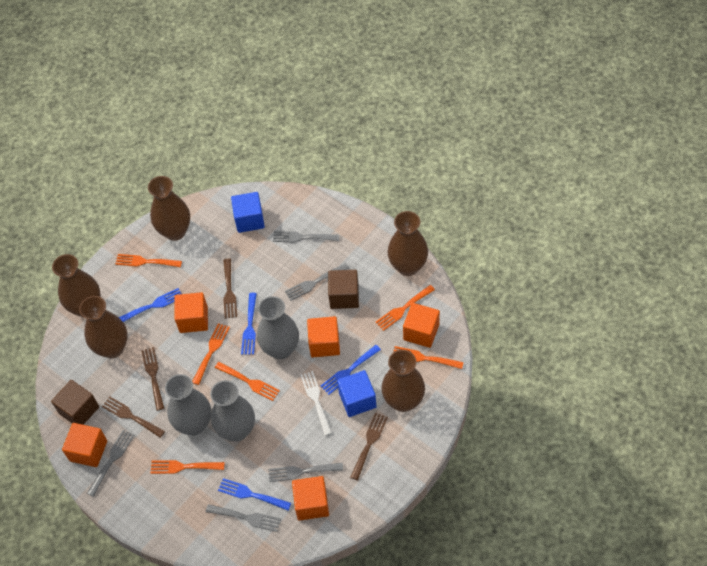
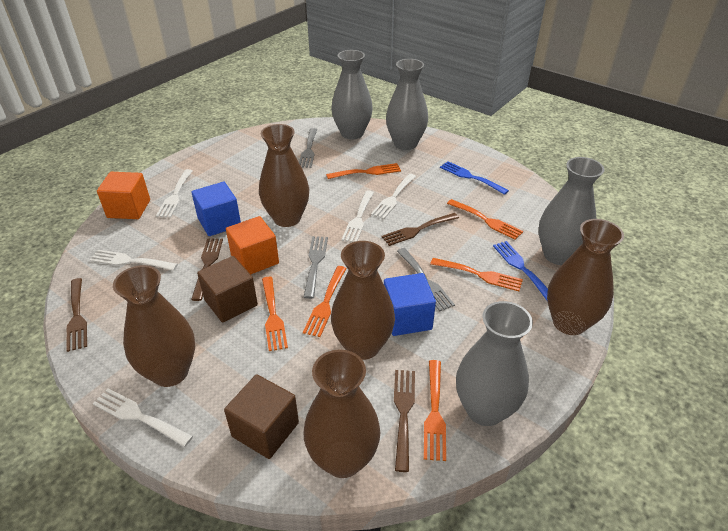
blue fork: 4 -> 2
grey fork: 5 -> 3
grey vase: 3 -> 4
orange cube: 5 -> 2
white fork: 1 -> 5

